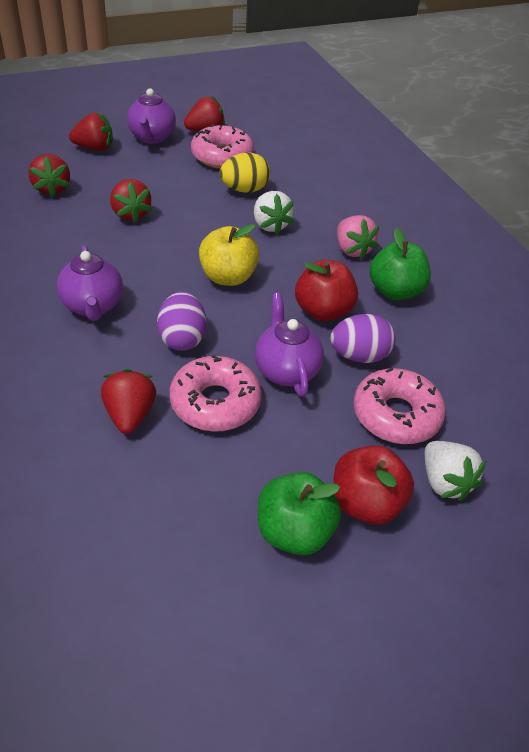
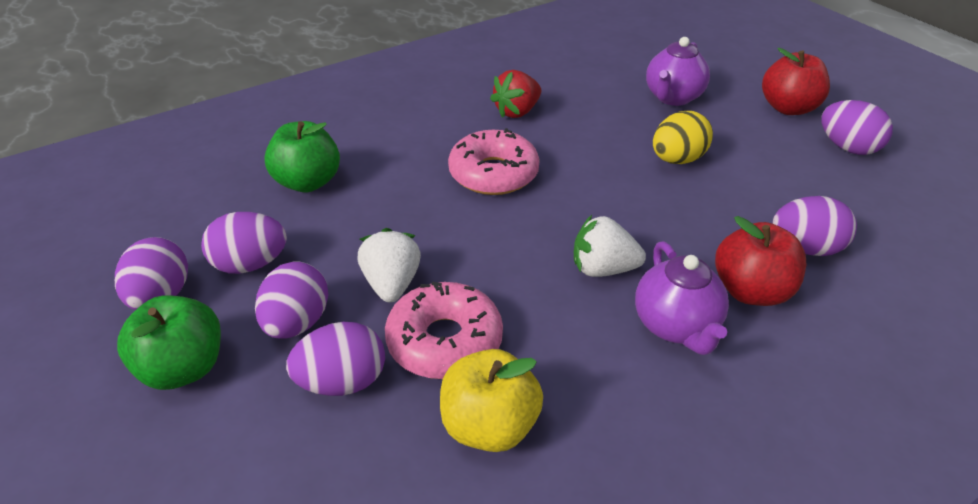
pink donut: 3 -> 2
pink strawberry: 1 -> 0
purple egg: 2 -> 6
purple teapot: 3 -> 2
red strawberry: 5 -> 1

